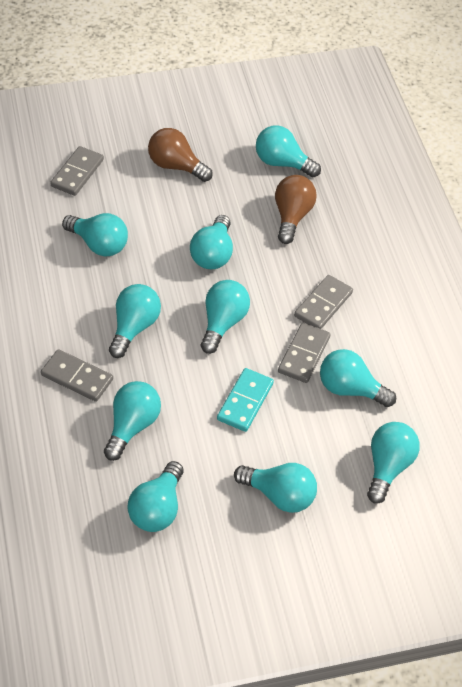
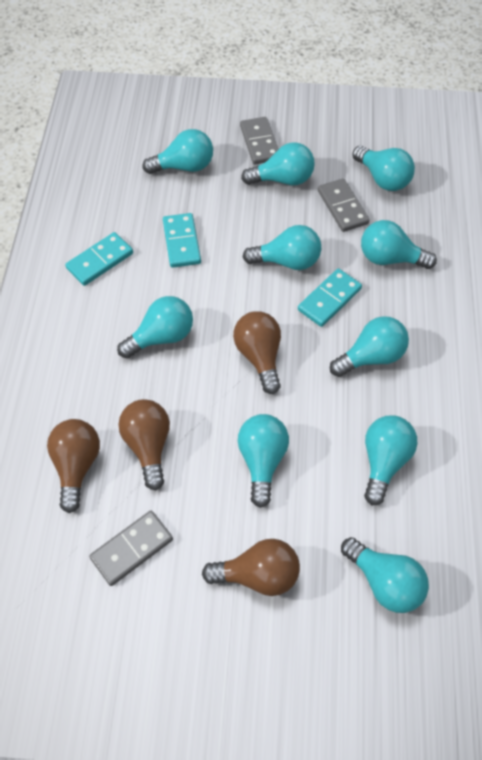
brown light bulb: 2 -> 4
grey domino: 4 -> 3
turquoise domino: 1 -> 3

